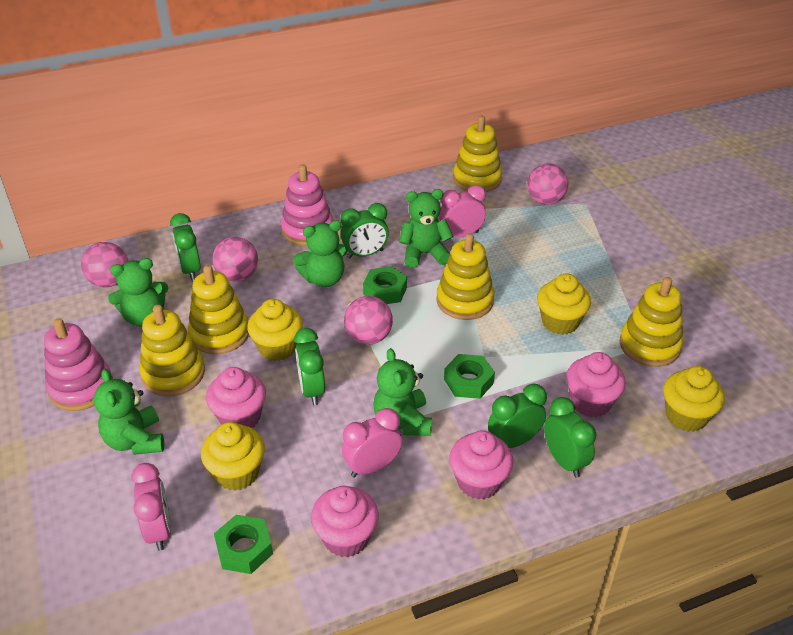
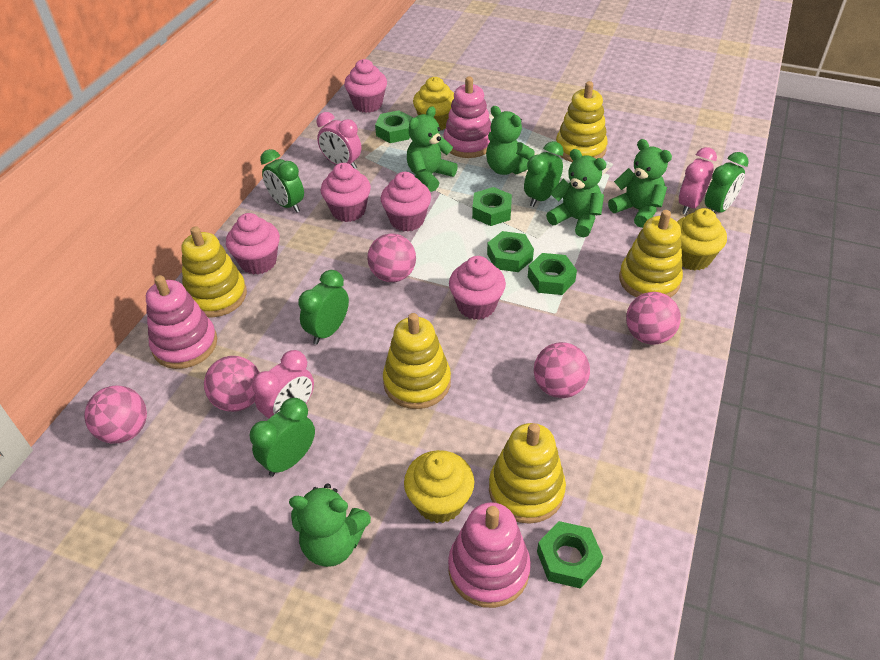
green nut: 3 -> 5
pink ball: 4 -> 5
pink cupcake: 4 -> 5
pink stacking toy: 2 -> 3
yellow cupcake: 4 -> 3

